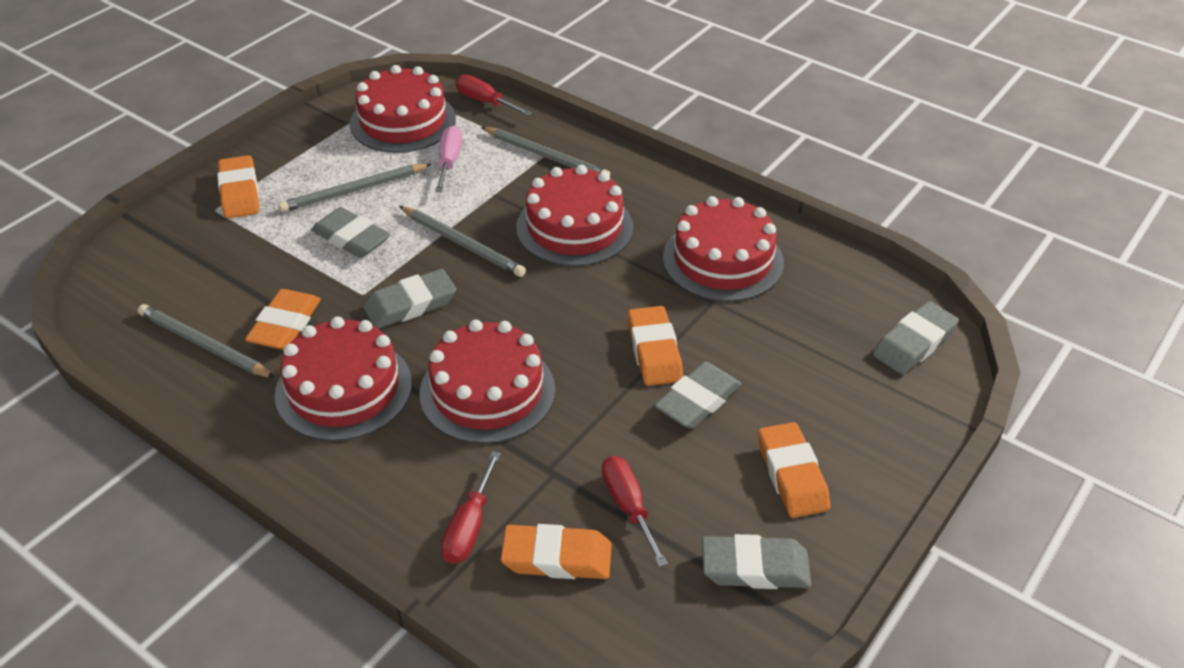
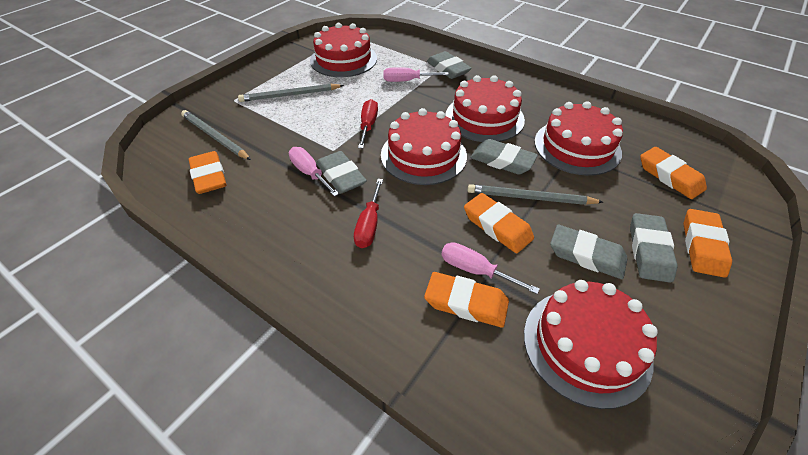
grey pencil: 4 -> 3
pink screwdriver: 1 -> 3
red screwdriver: 3 -> 2

